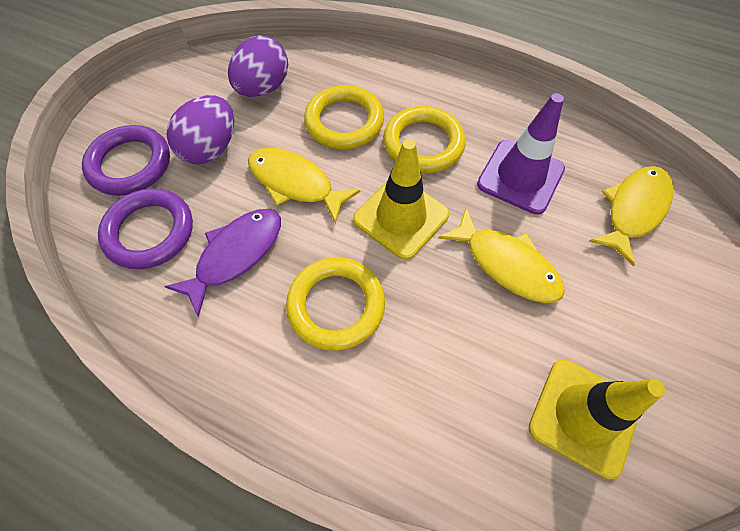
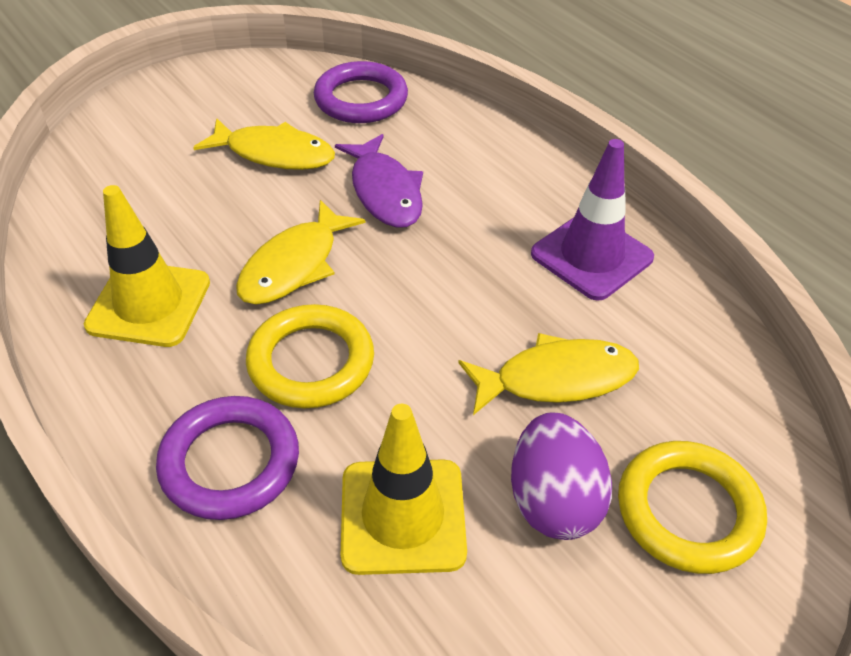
purple egg: 2 -> 1
yellow ring: 3 -> 2

